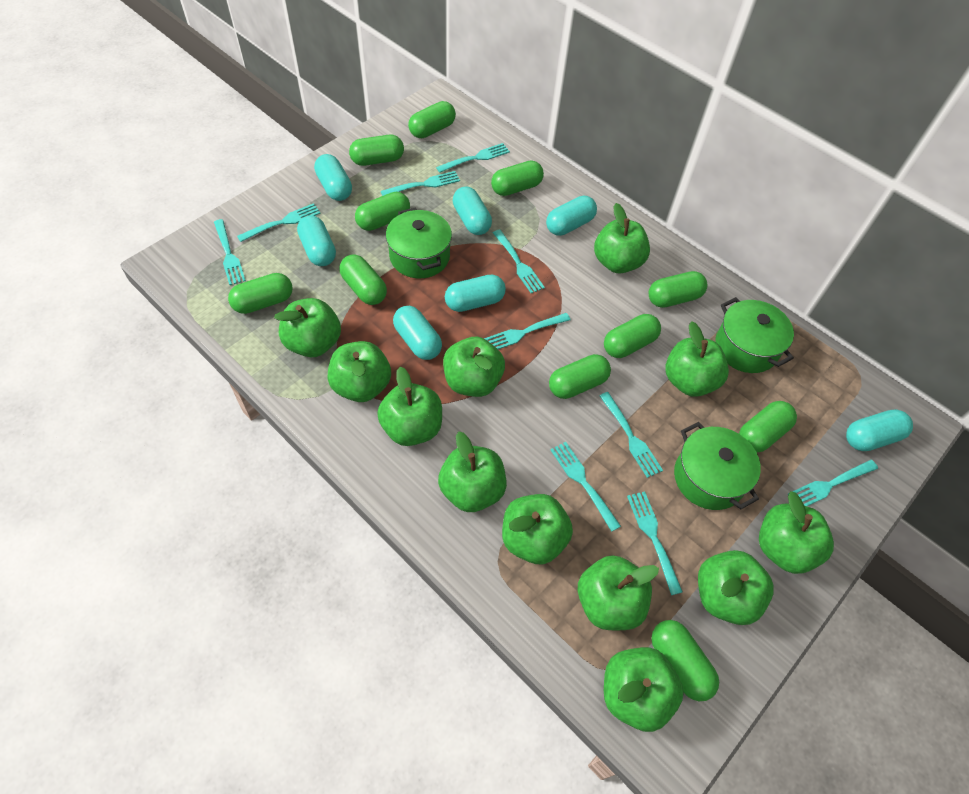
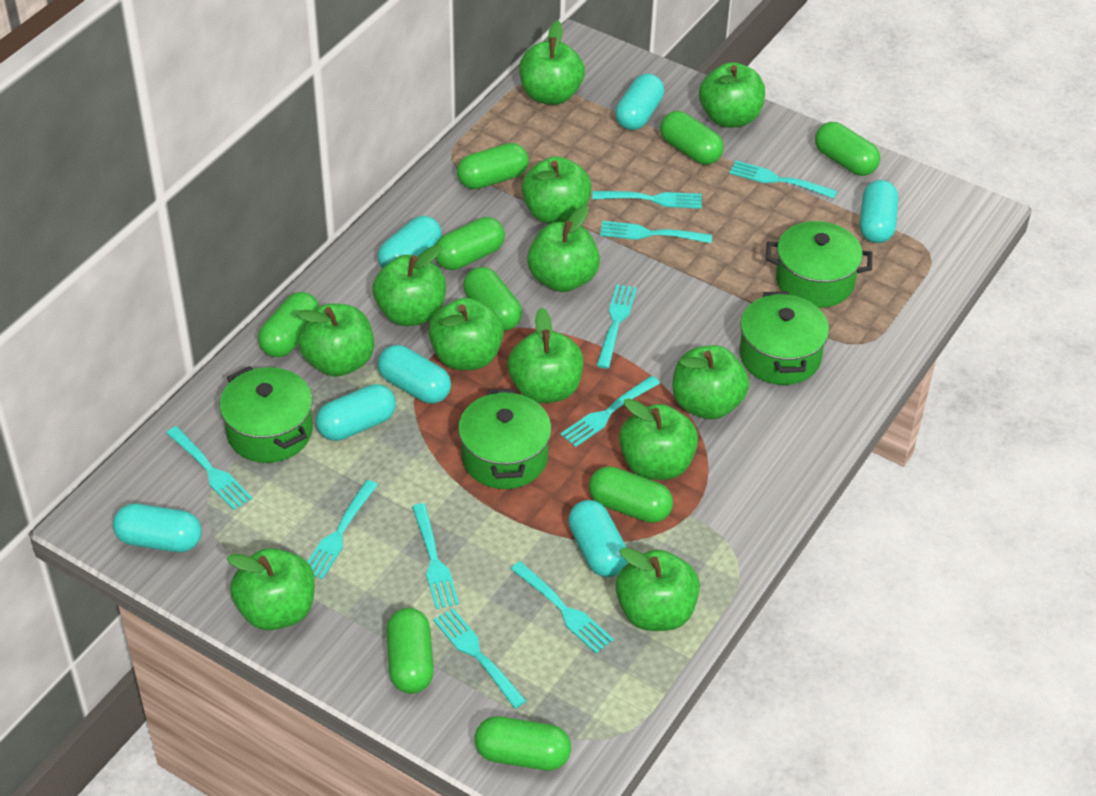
green capsule: 11 -> 9
green pot: 3 -> 4

